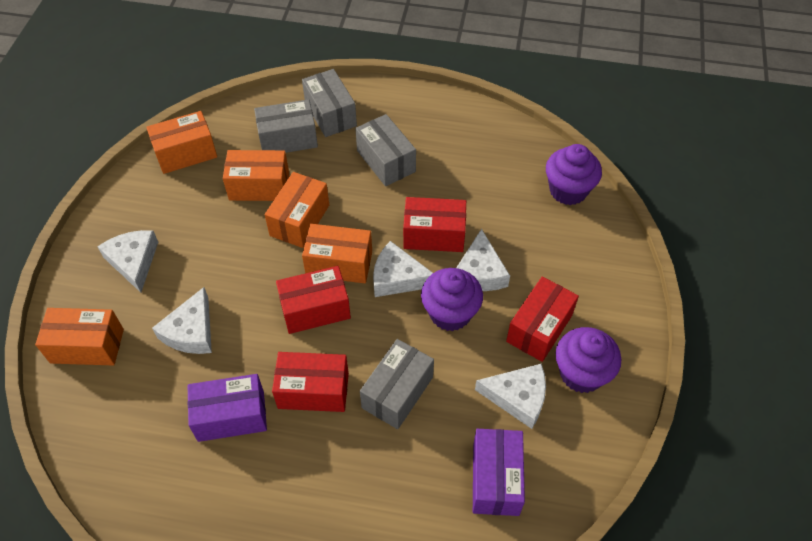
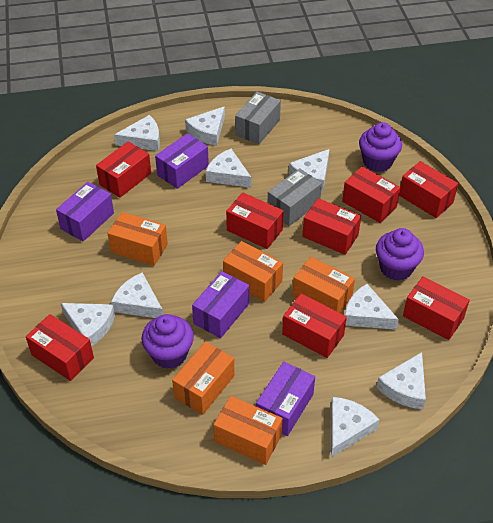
grey box: 4 -> 2
purple box: 2 -> 4
red box: 4 -> 8
white cheese: 5 -> 9

